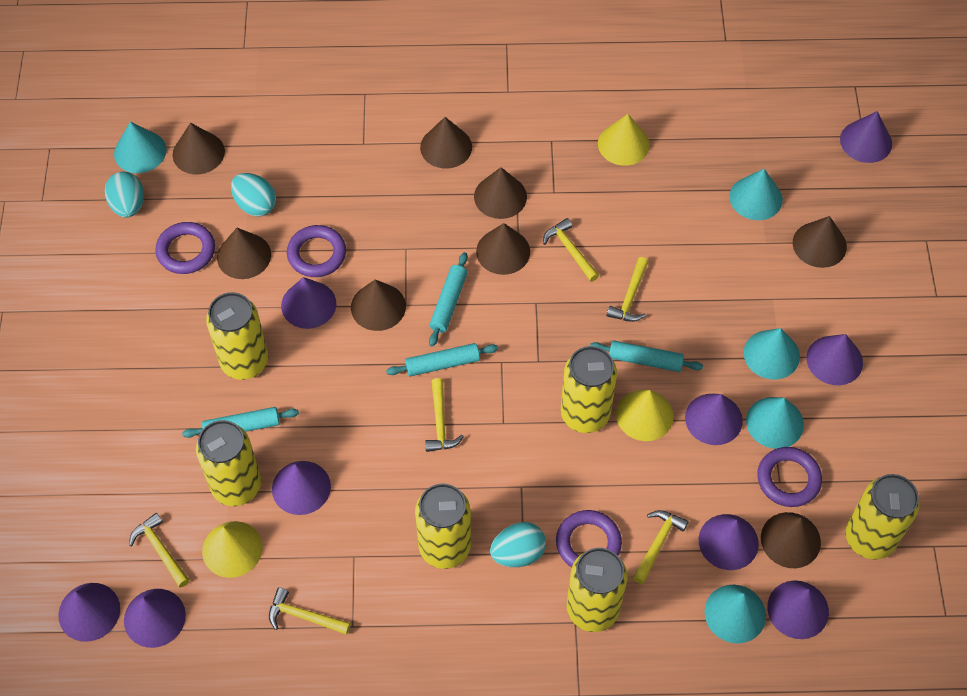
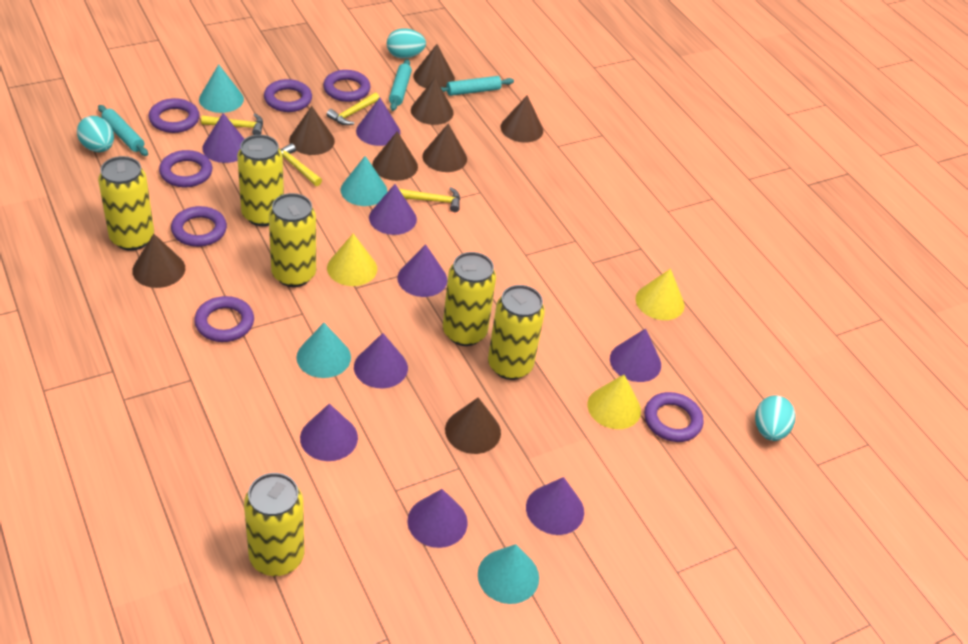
purple ring: 4 -> 7
turquoise cone: 5 -> 4
turquoise rolling pin: 4 -> 3
yellow hammer: 6 -> 4

